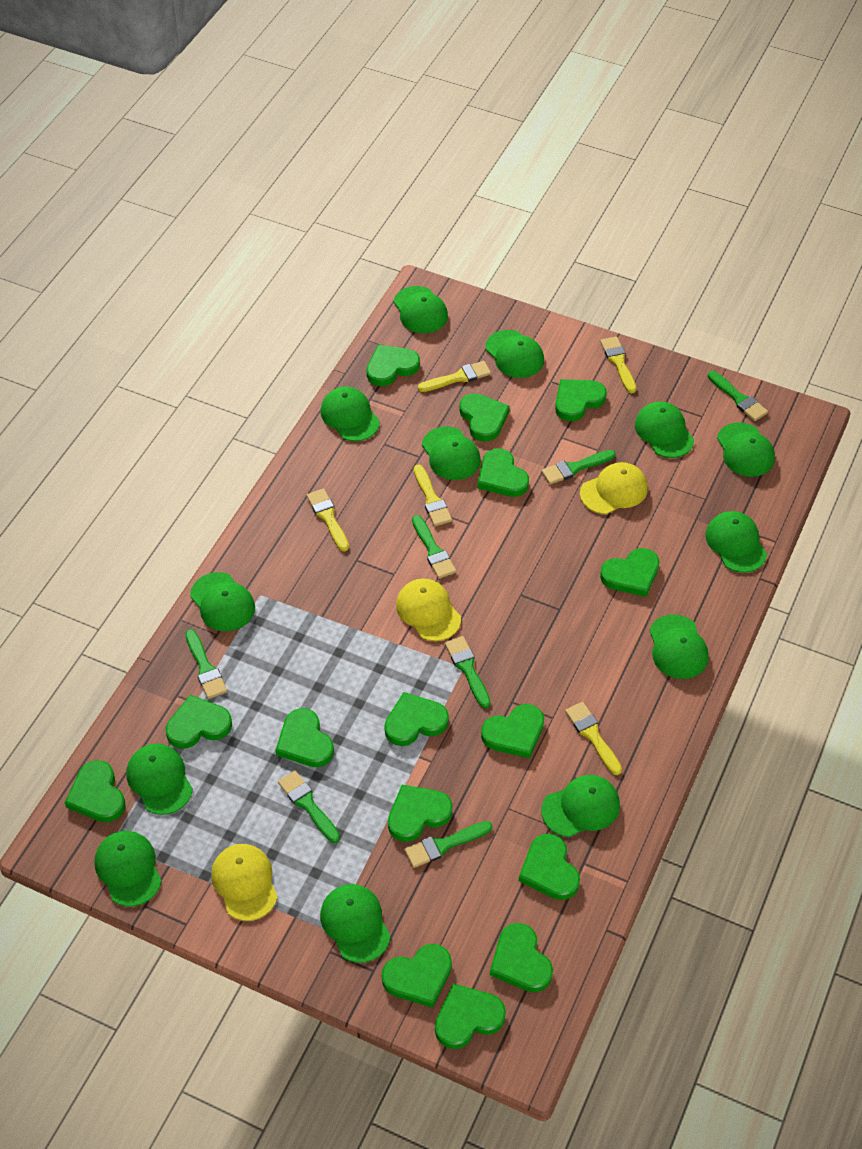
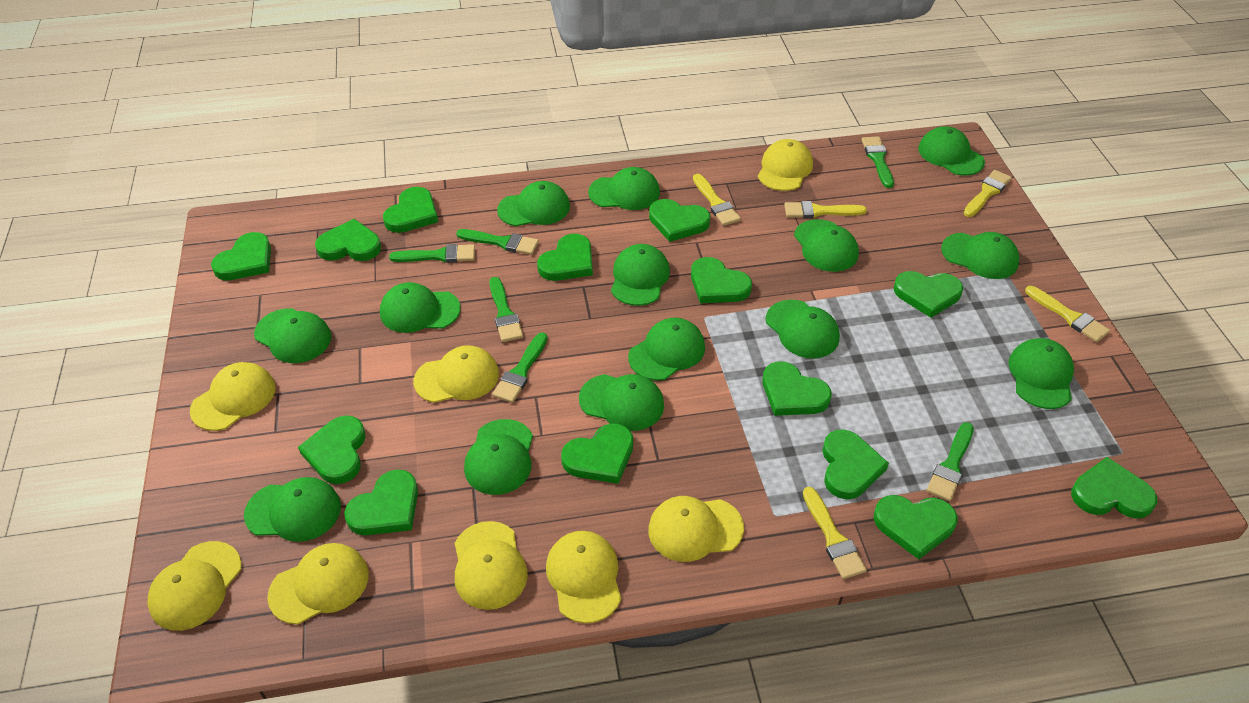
green brush: 7 -> 6
green cap: 13 -> 14
green heart: 15 -> 14
yellow cap: 3 -> 8

